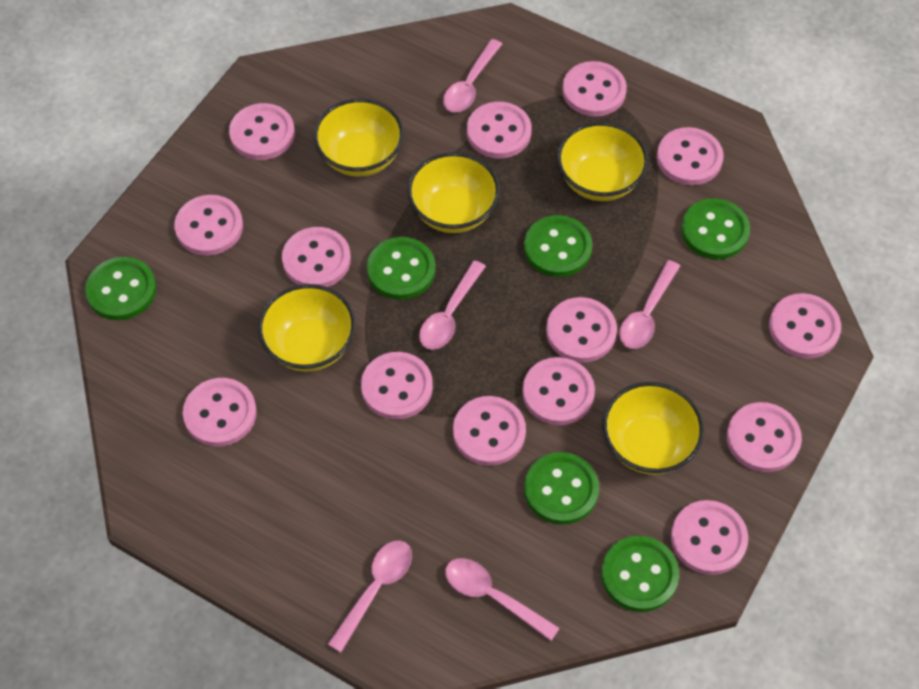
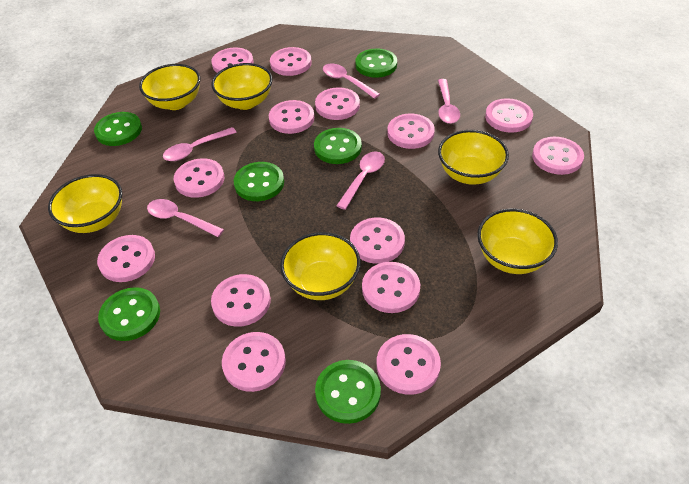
yellow bowl: 5 -> 6

